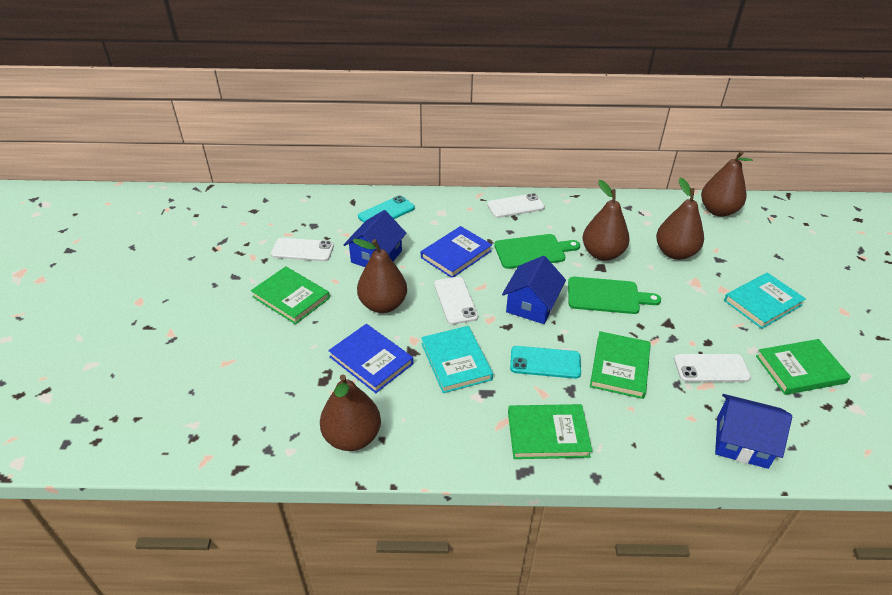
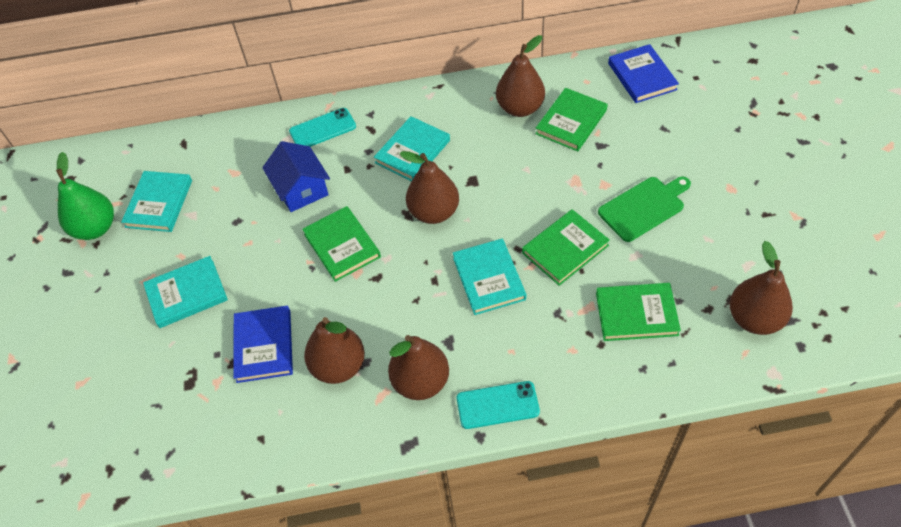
blue house: 3 -> 1
green cutting board: 2 -> 1
green pear: 0 -> 1
turquoise book: 2 -> 4
white phone: 4 -> 0

